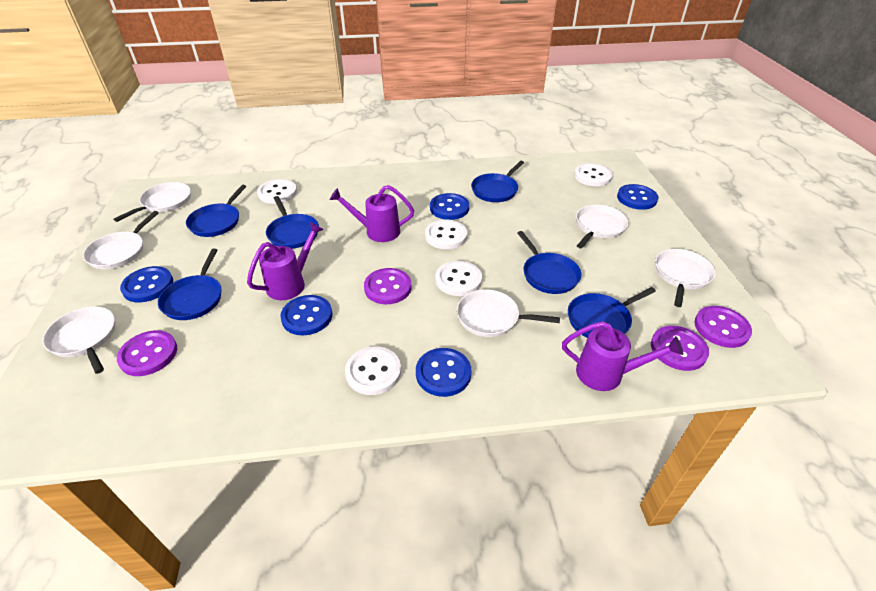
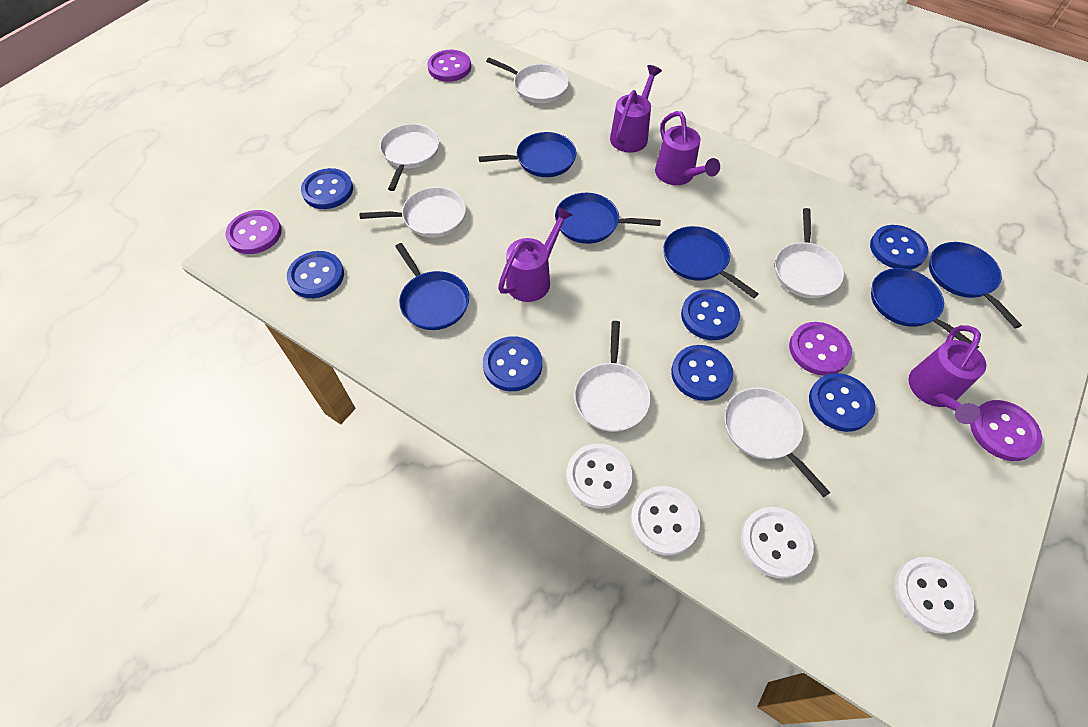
blue button: 5 -> 7
purple watering can: 3 -> 4
white button: 5 -> 4

